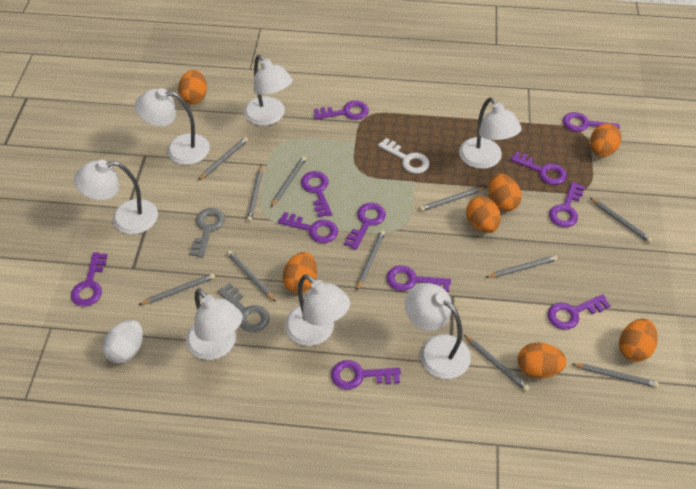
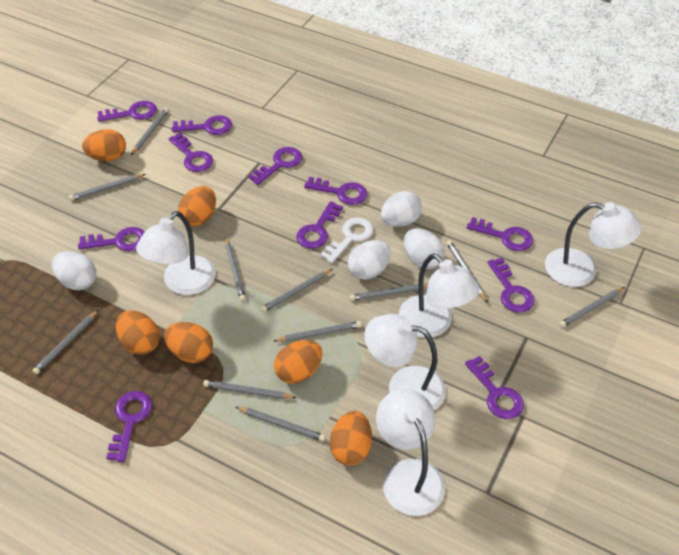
grey key: 2 -> 0
orange egg: 7 -> 6
white egg: 1 -> 4
white lamp: 7 -> 5

